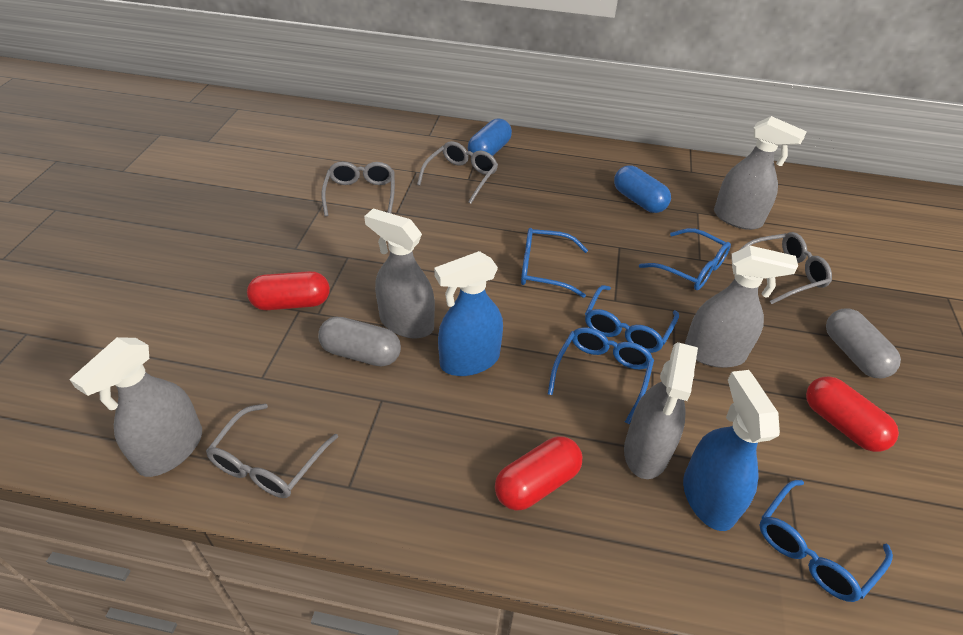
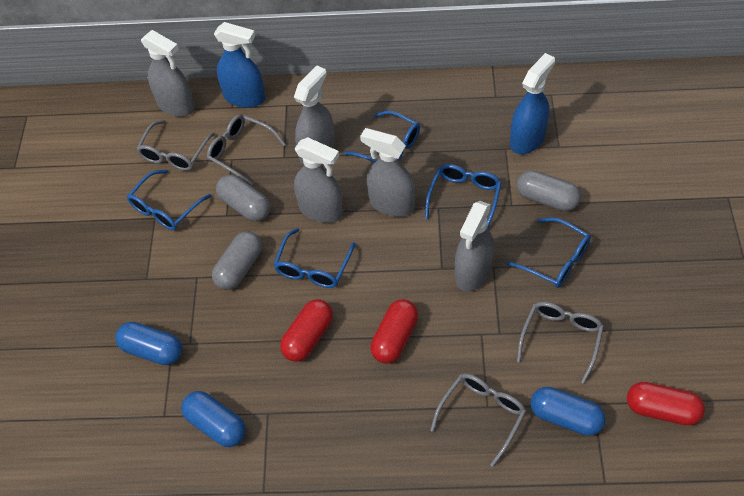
blue capsule: 2 -> 3
grey capsule: 2 -> 3

